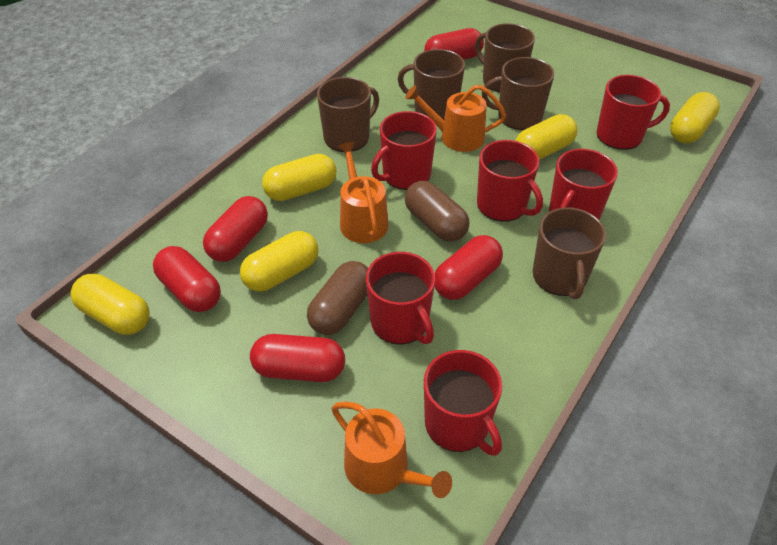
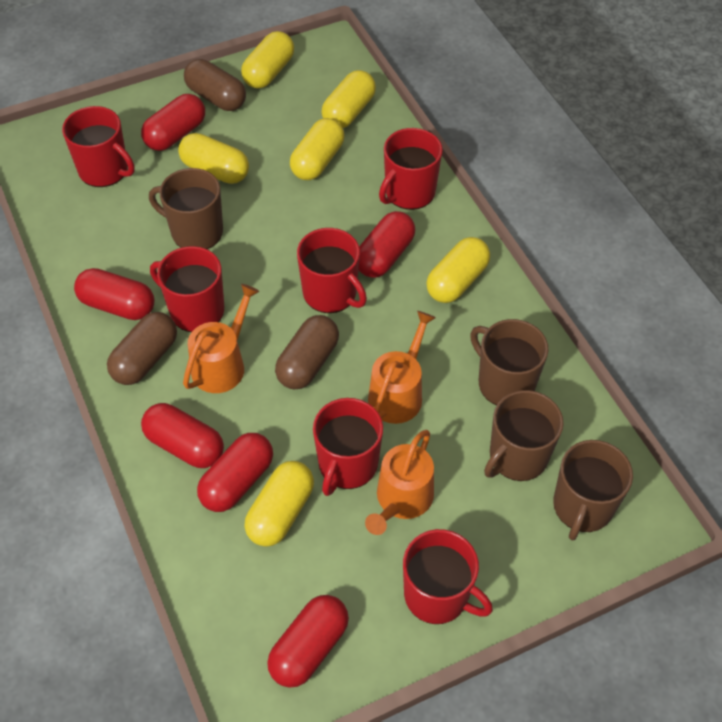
brown capsule: 2 -> 3
brown mug: 5 -> 4
red capsule: 5 -> 6
yellow capsule: 5 -> 6

